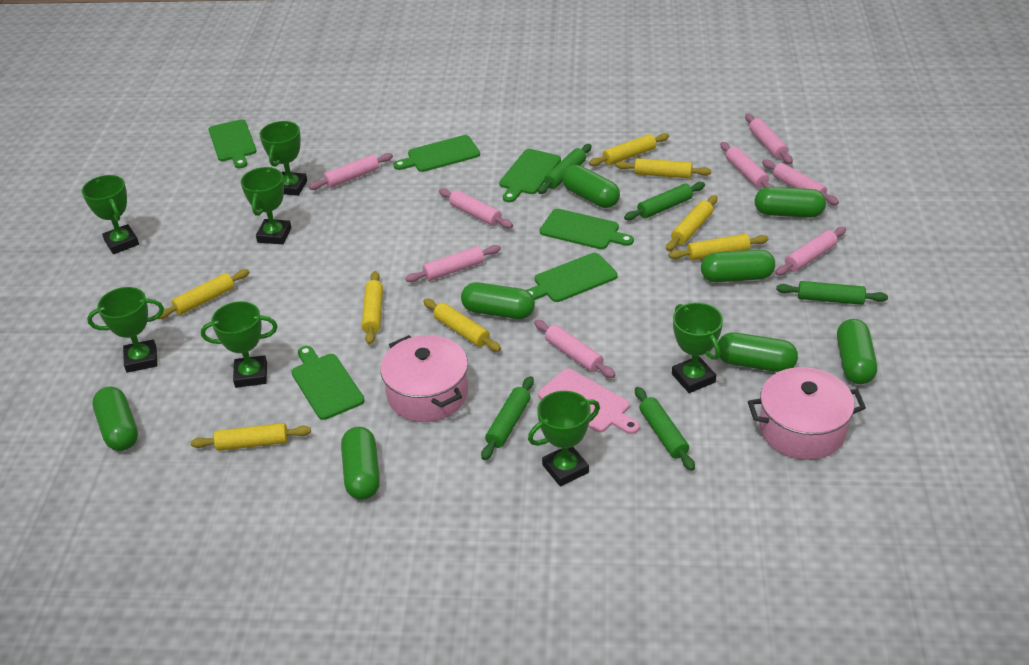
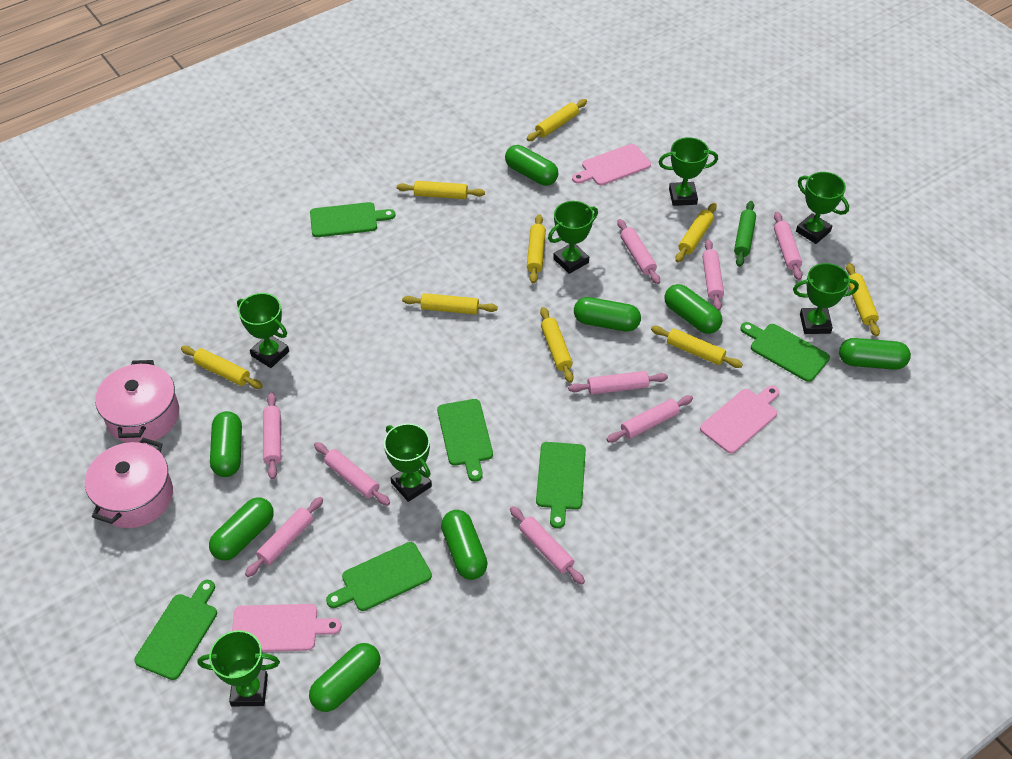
green rolling pin: 5 -> 1
pink cutting board: 1 -> 3
pink rolling pin: 8 -> 9
yellow rolling pin: 8 -> 9

